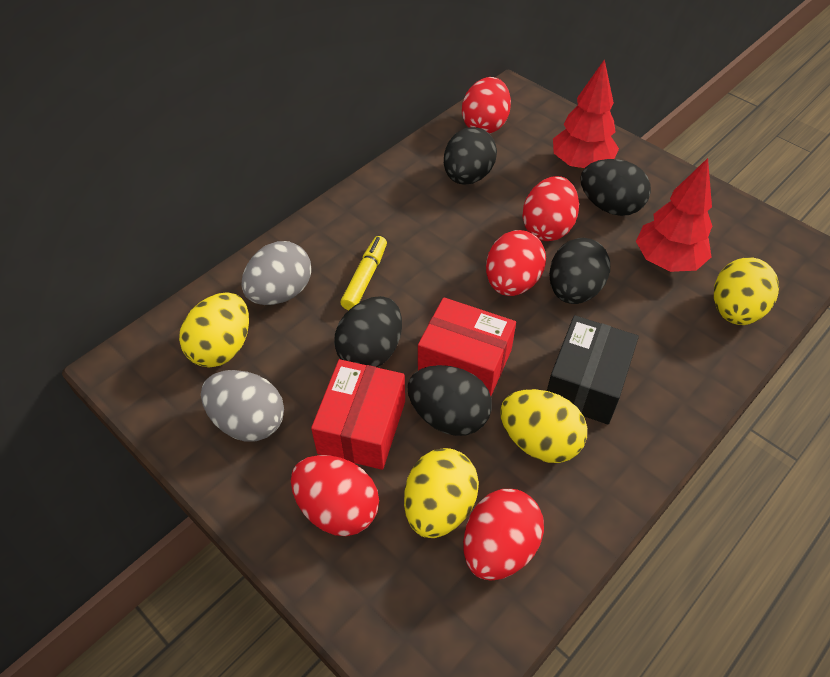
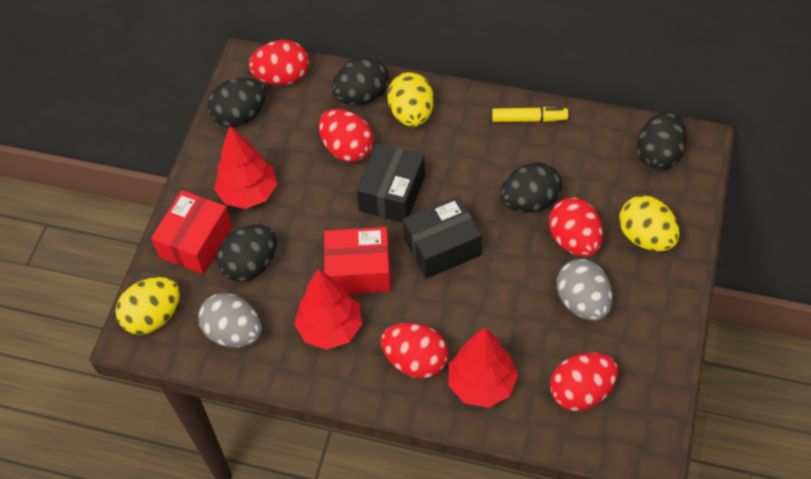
black box: 1 -> 2
red tree: 2 -> 3
yellow egg: 4 -> 3

